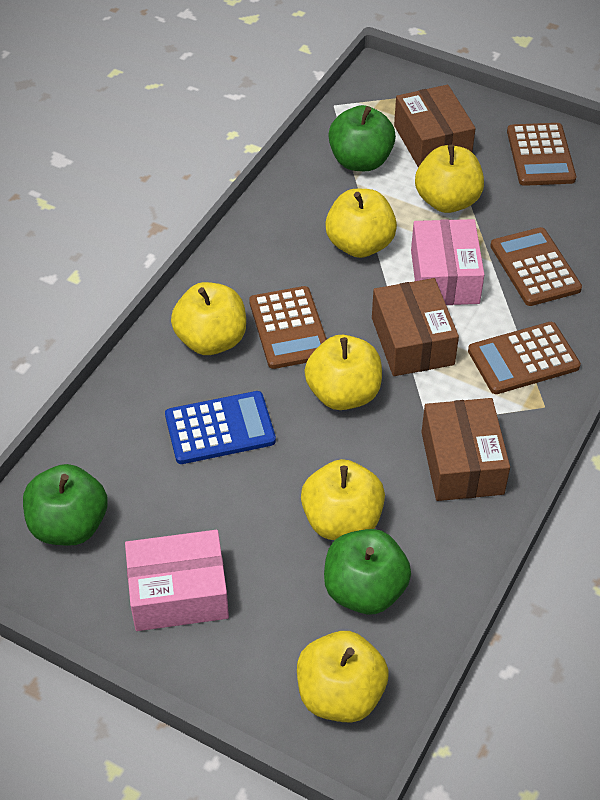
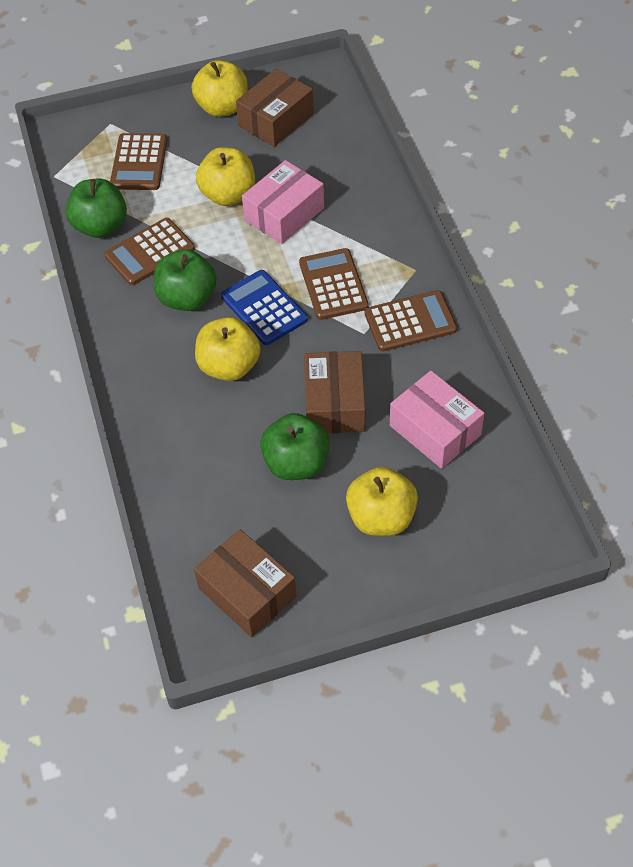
yellow apple: 6 -> 4

